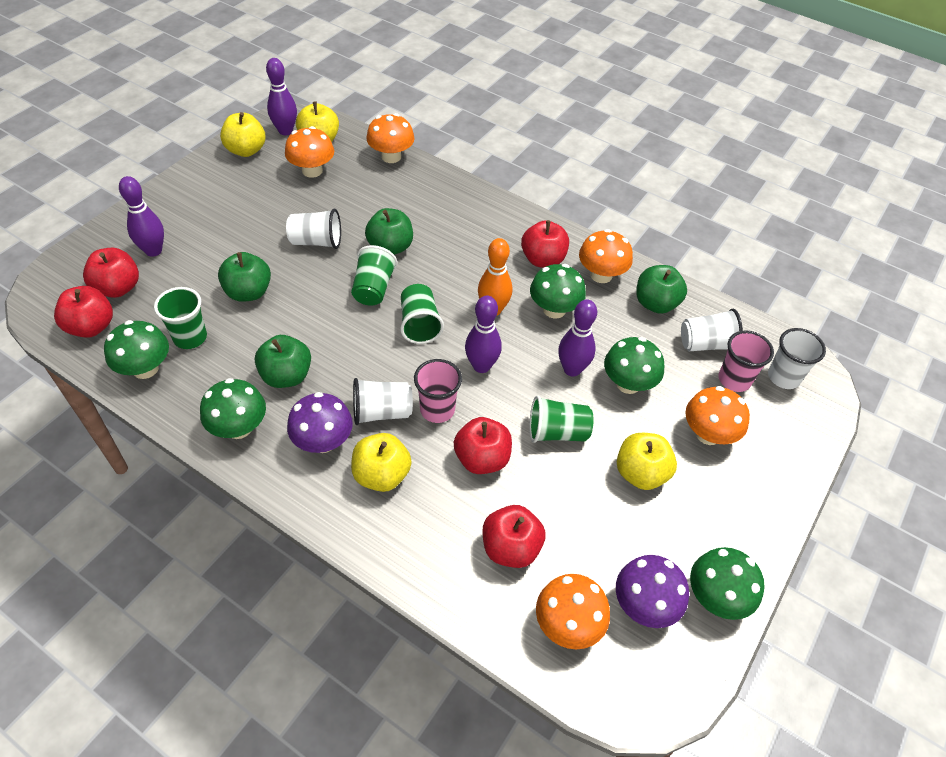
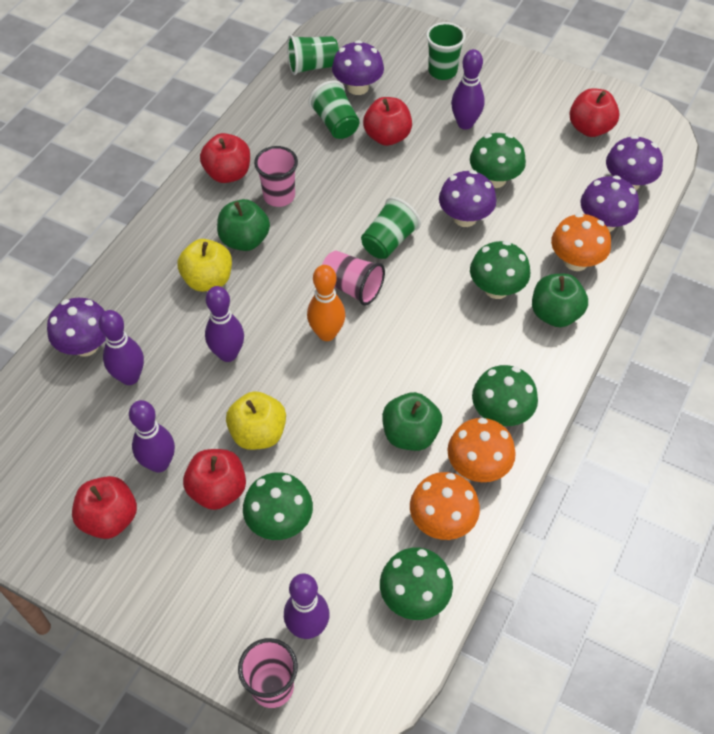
green apple: 4 -> 3
orange mushroom: 5 -> 3
pink cup: 2 -> 3
purple bowling pin: 4 -> 5
purple mushroom: 2 -> 5
white cup: 4 -> 0
yellow apple: 4 -> 2

